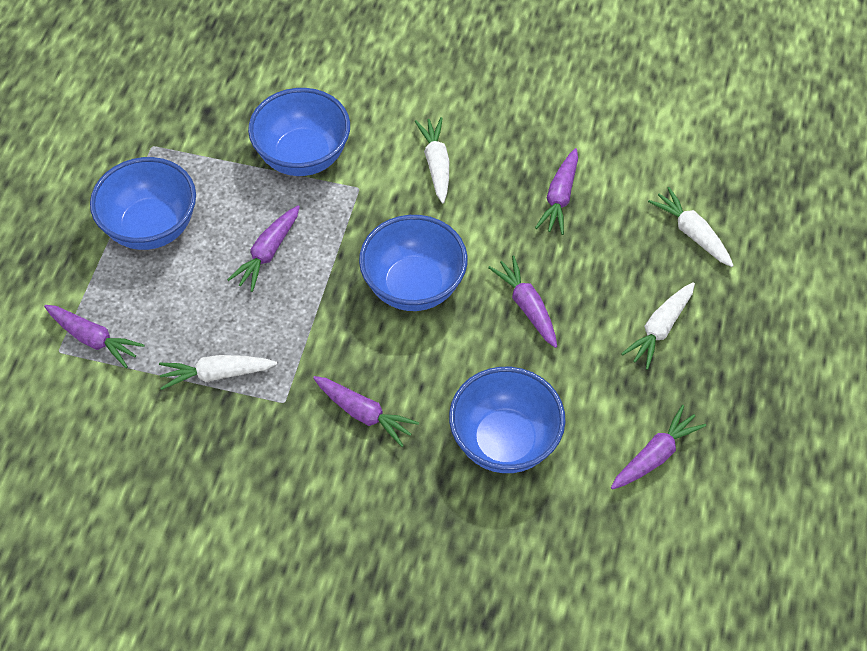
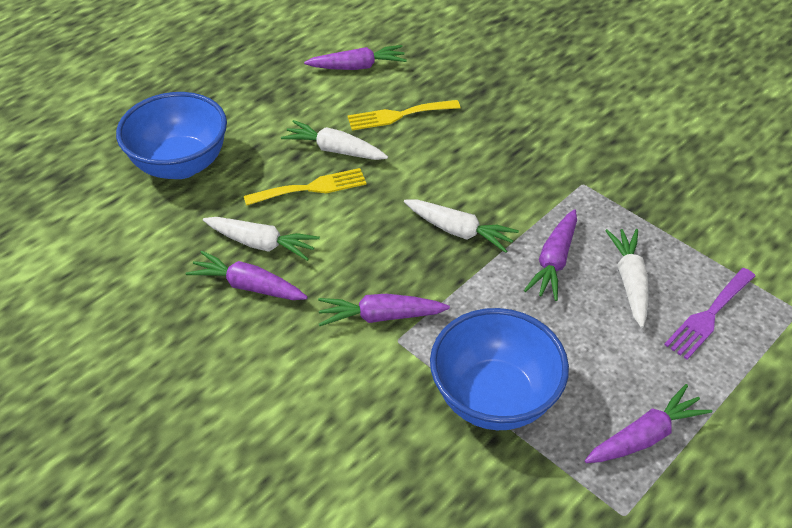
blue bowl: 4 -> 2
purple carrot: 6 -> 5
purple fork: 0 -> 1
yellow fork: 0 -> 2

